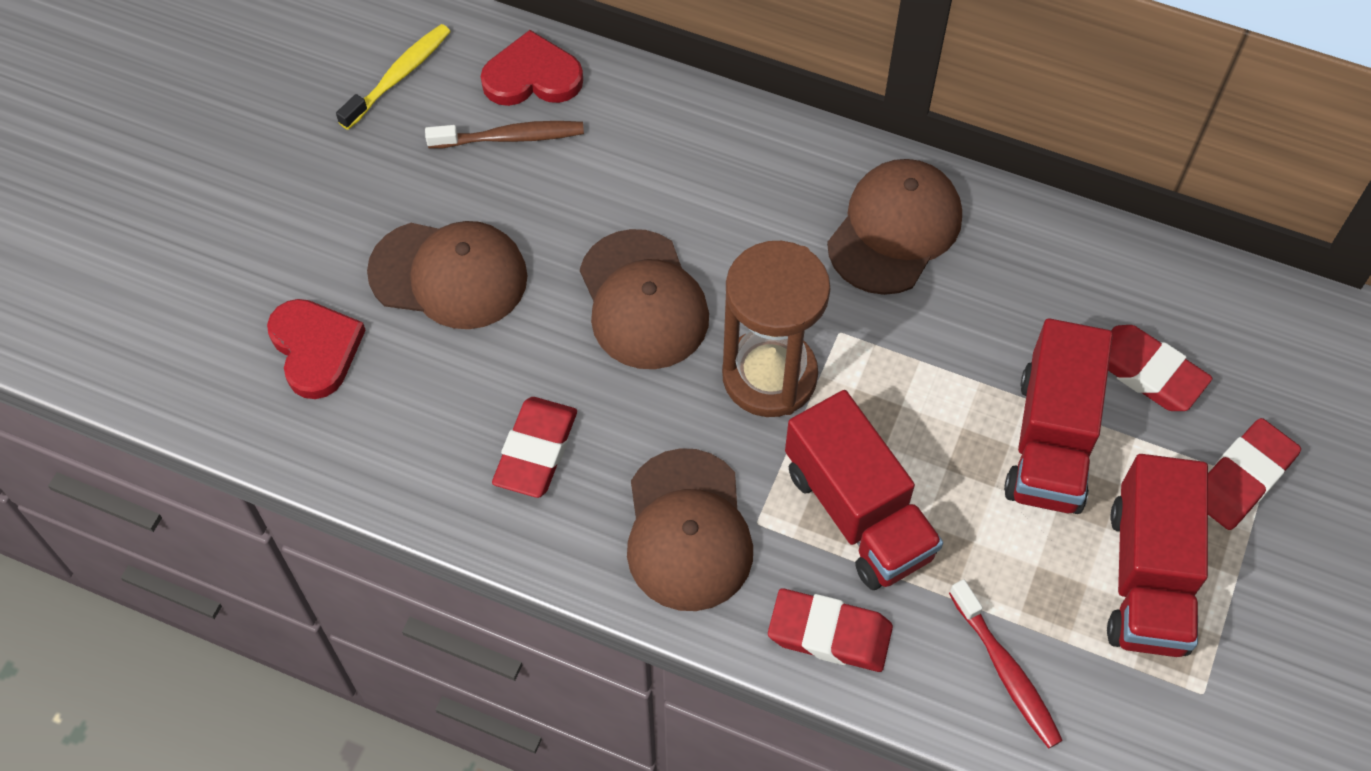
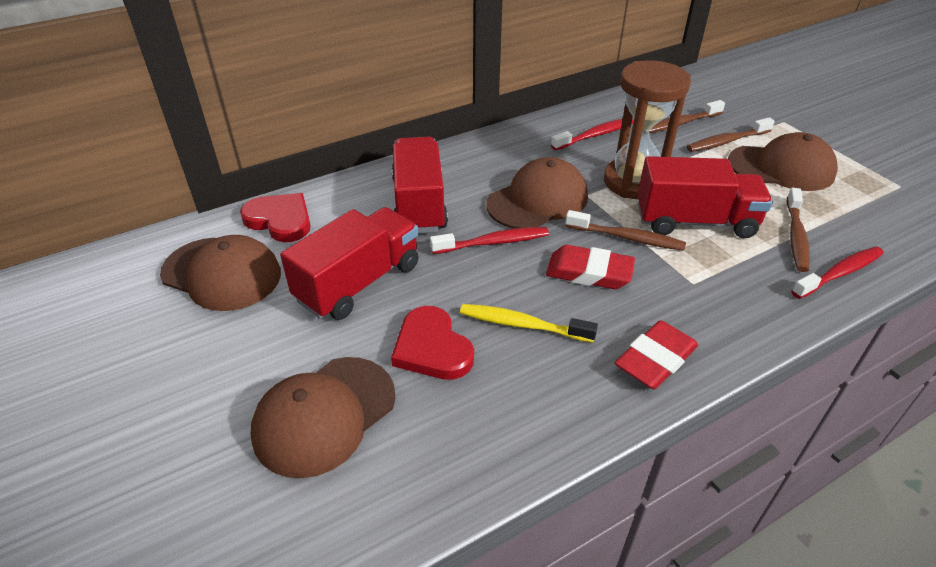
brown toothbrush: 1 -> 4
red eraser: 4 -> 2
red toothbrush: 1 -> 3

